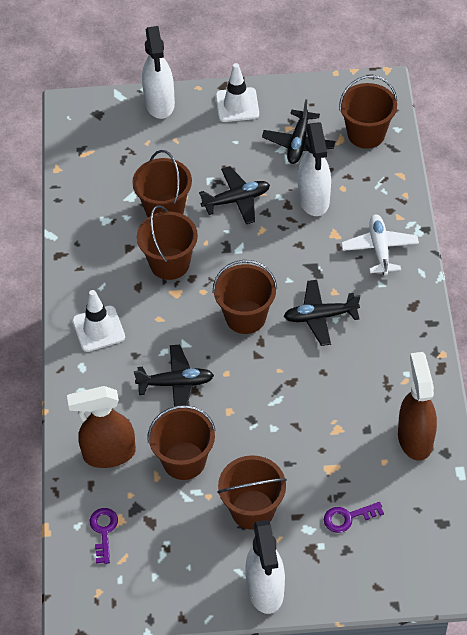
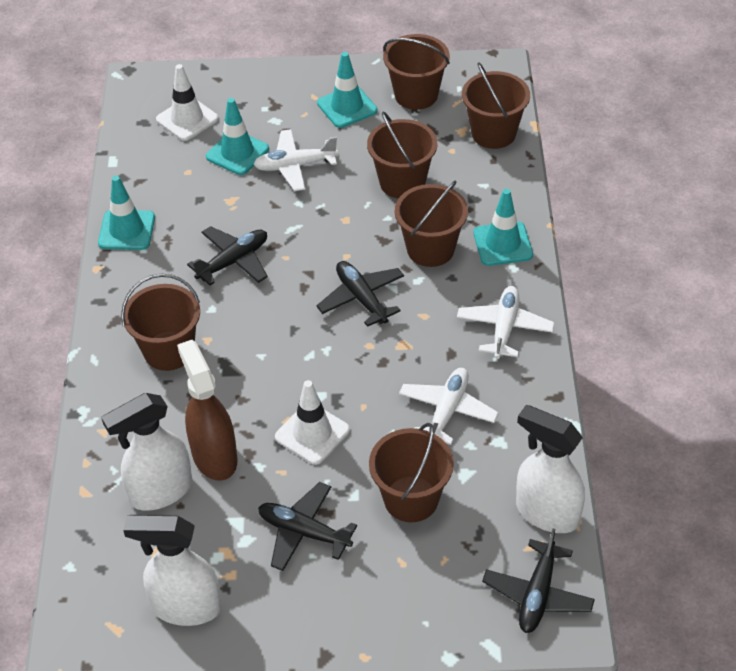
brown spray bottle: 2 -> 1
purple key: 2 -> 0
turquoise traffic cone: 0 -> 4
white plane: 1 -> 3

